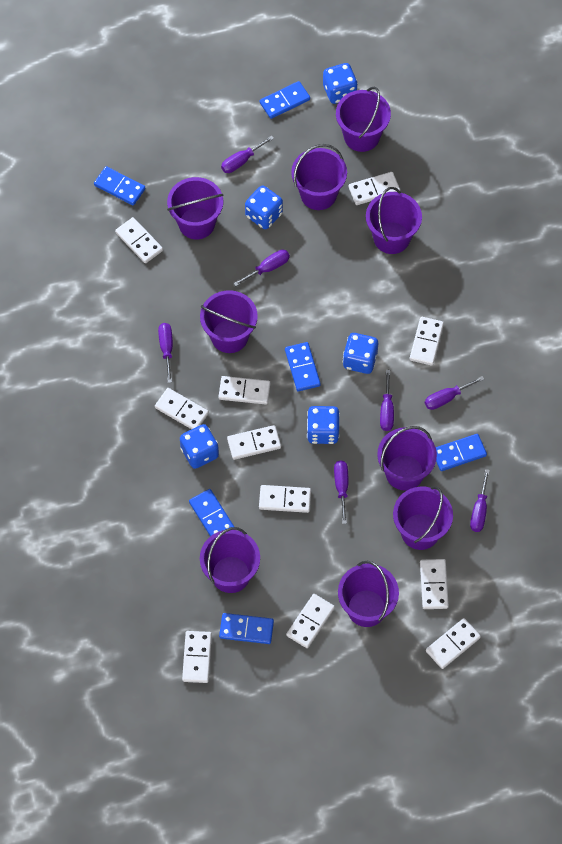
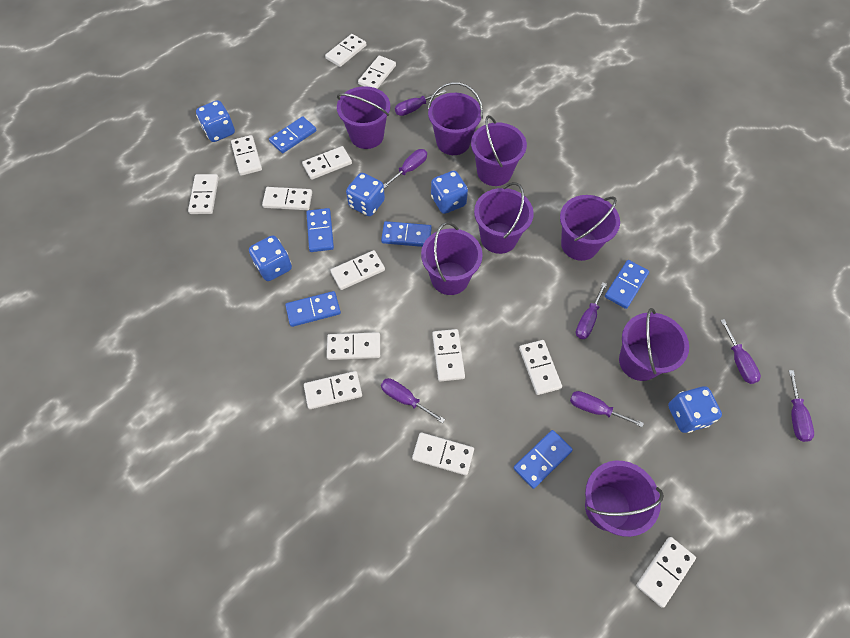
purple bucket: 9 -> 8
white domino: 11 -> 13

